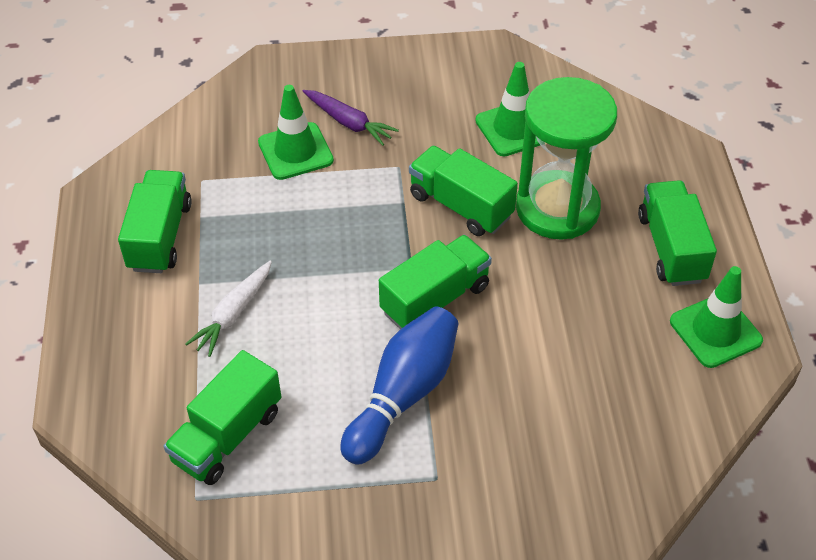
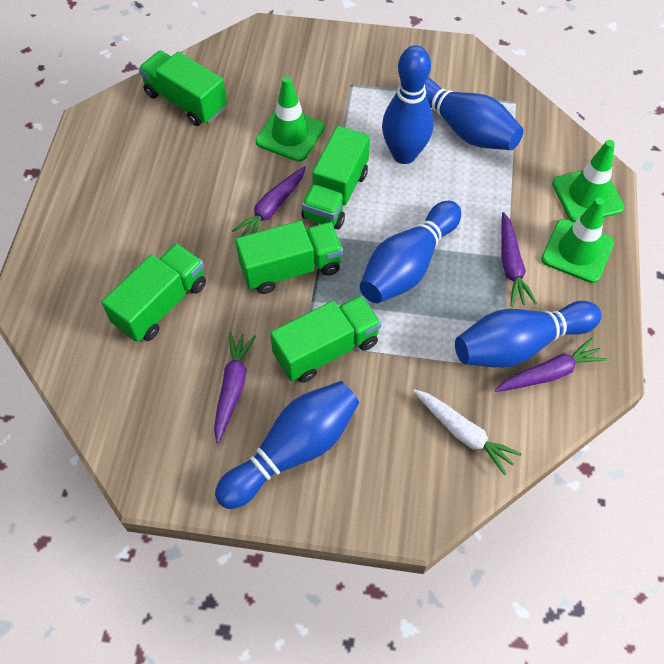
blue bowling pin: 1 -> 5
green hourglass: 1 -> 0
purple carrot: 1 -> 4

